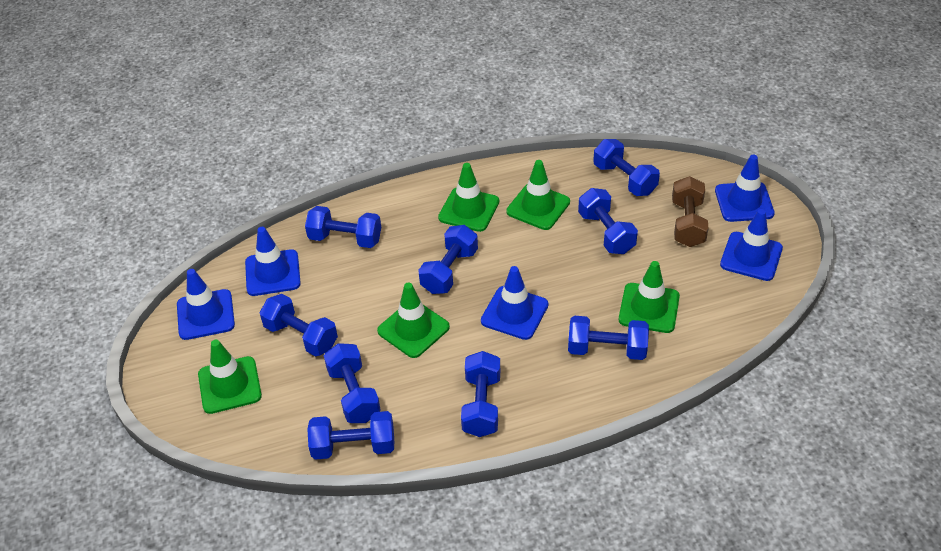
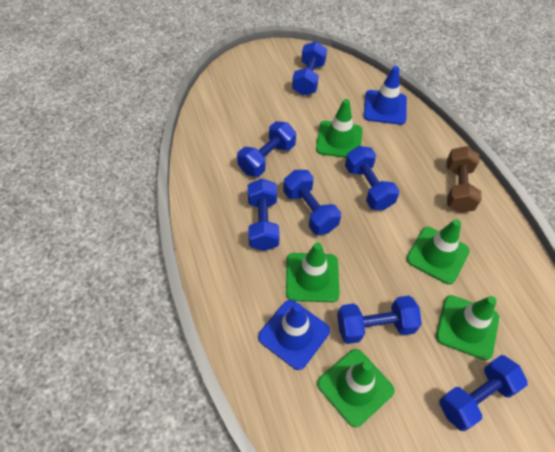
blue dumbbell: 9 -> 7
blue traffic cone: 5 -> 2

